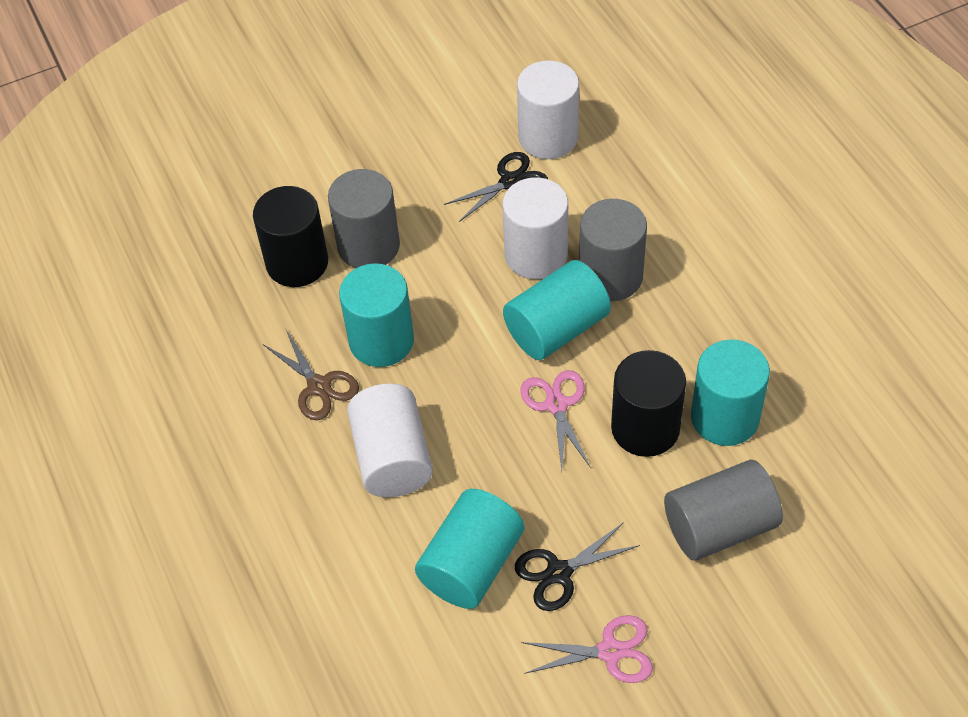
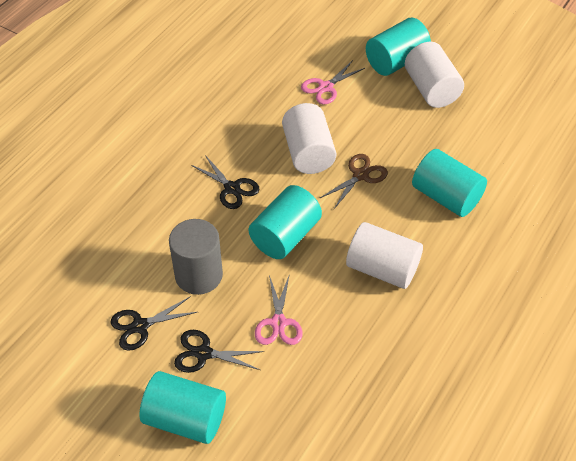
black cylinder: 2 -> 0
black scissors: 2 -> 3
grey cylinder: 3 -> 1

